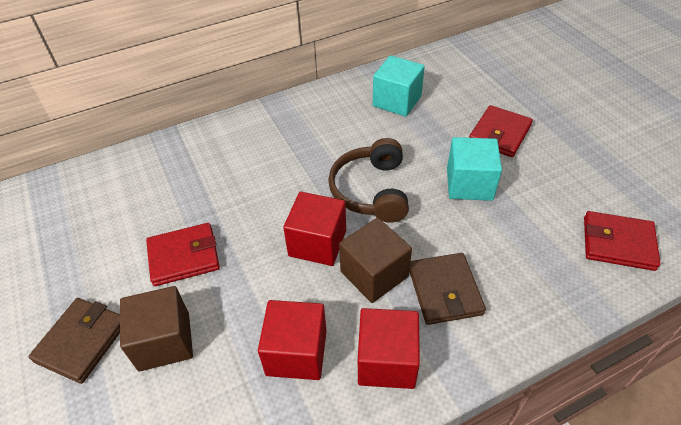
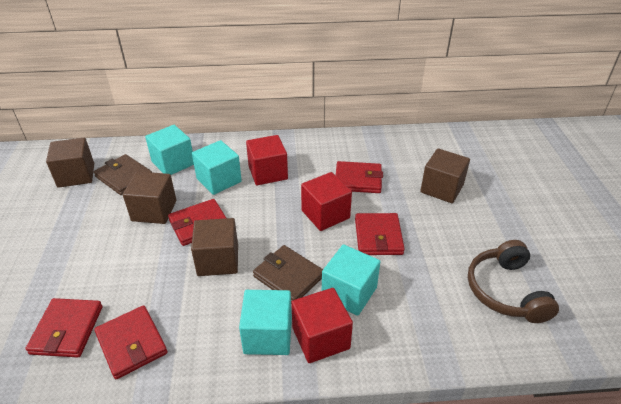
brown cube: 2 -> 4
red wallet: 3 -> 5
turquoise cube: 2 -> 4

